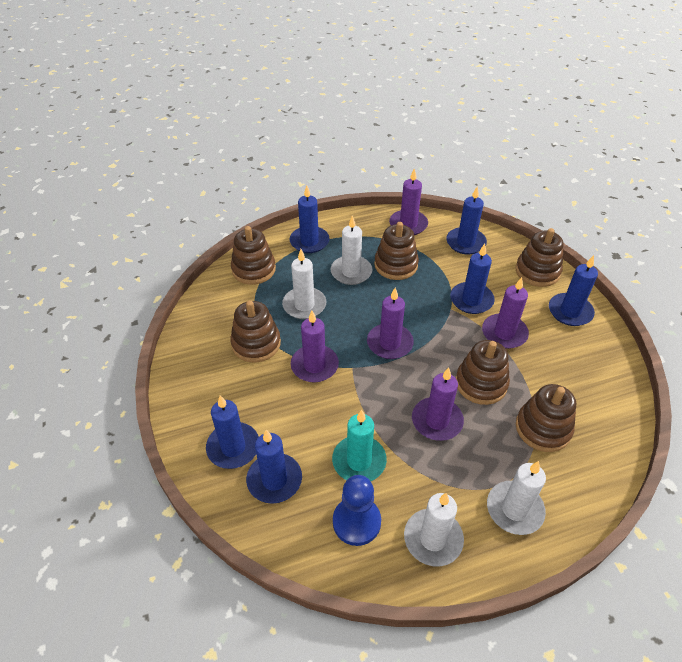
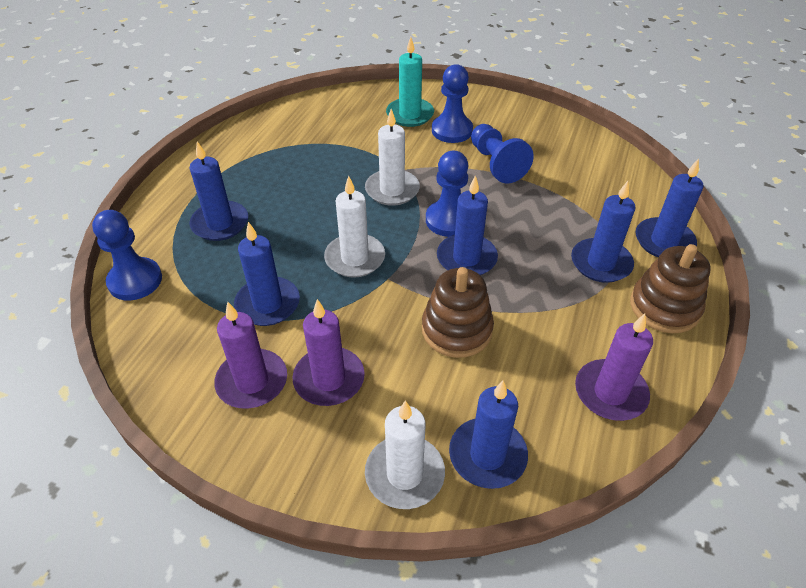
blue pawn: 1 -> 4
brown stacking toy: 6 -> 2
purple candle: 5 -> 3
white candle: 4 -> 3

